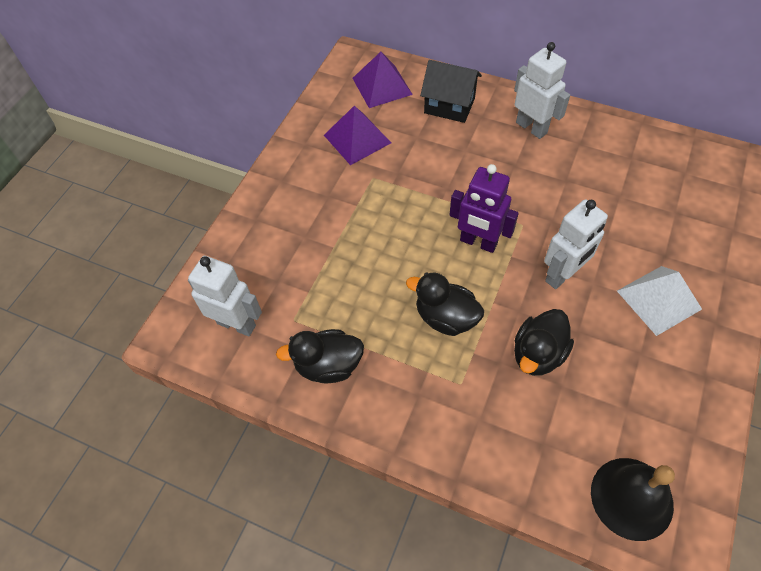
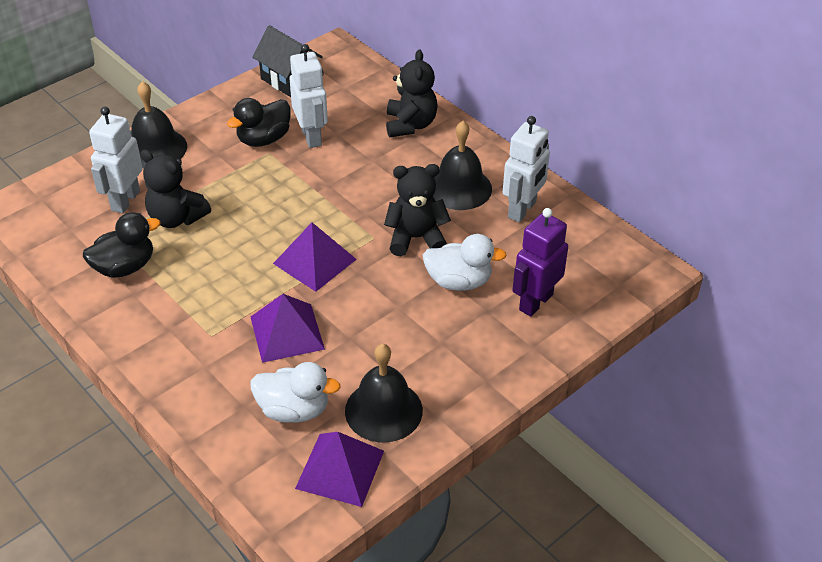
black bell: 1 -> 3
black duck: 3 -> 2
black teddy bear: 0 -> 3
purple pyramid: 2 -> 3
white duck: 0 -> 2
white pyramid: 1 -> 0

